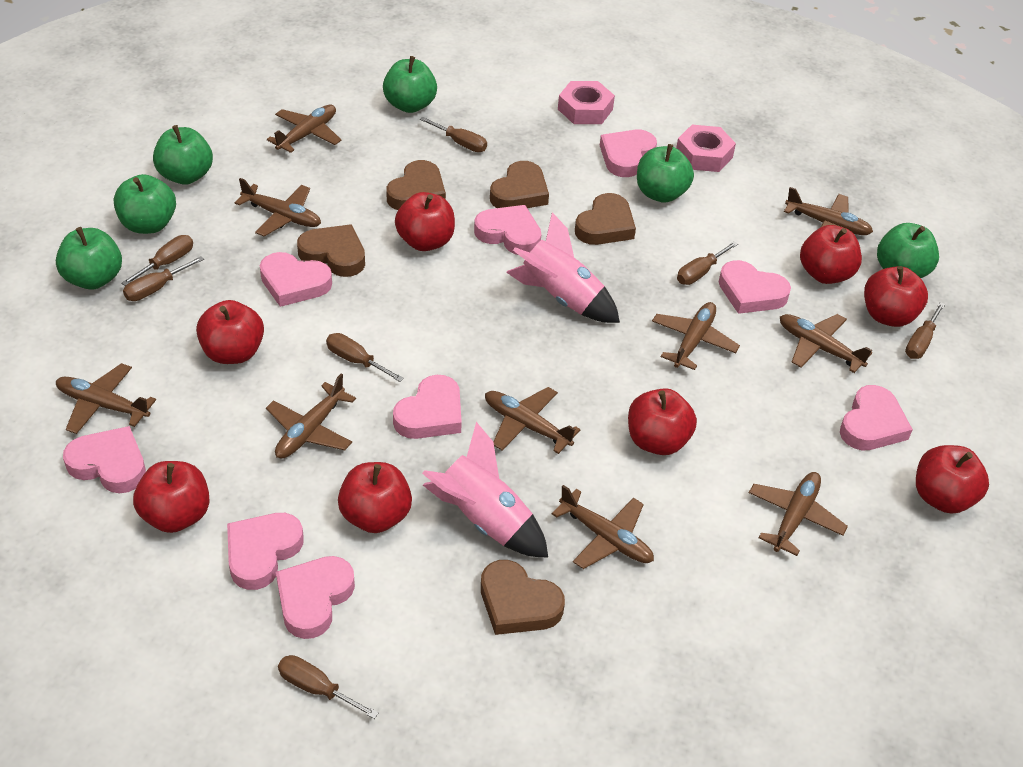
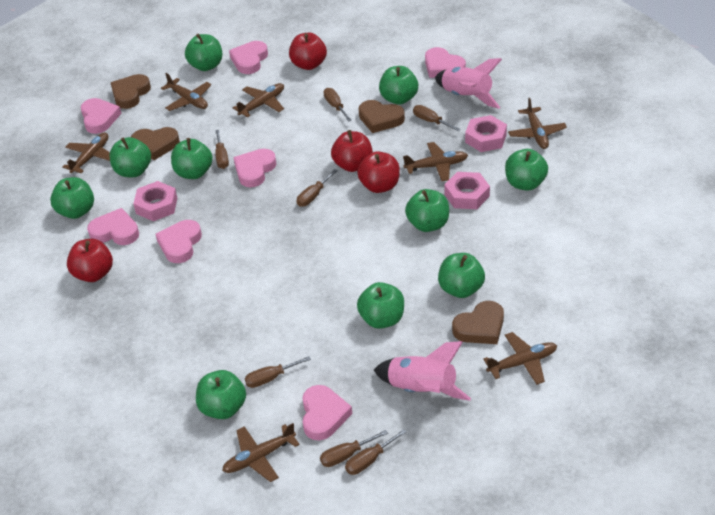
brown heart: 5 -> 4
brown plane: 10 -> 7
green apple: 6 -> 10
pink heart: 9 -> 7
pink nut: 2 -> 3
red apple: 8 -> 4

